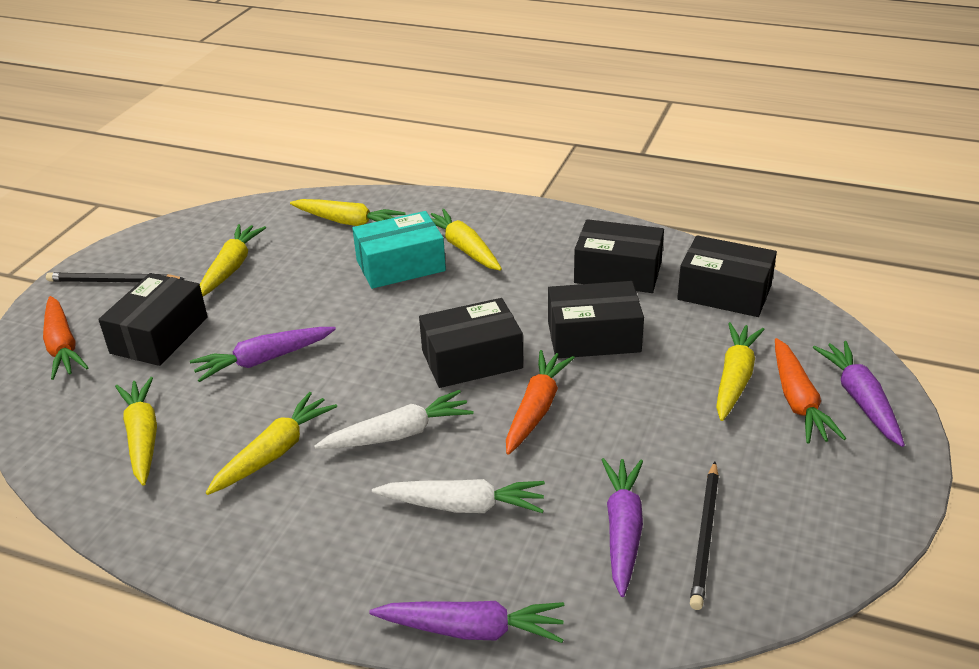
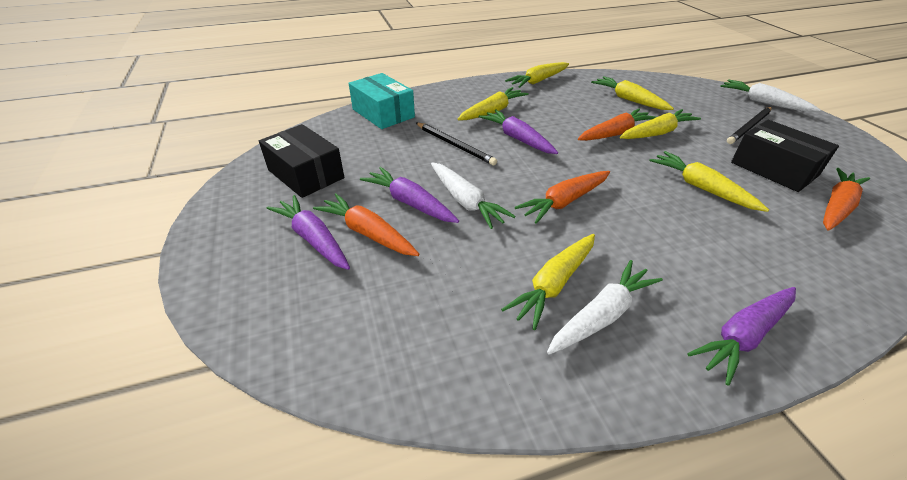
black box: 5 -> 2
orange carrot: 3 -> 4
white carrot: 2 -> 3

